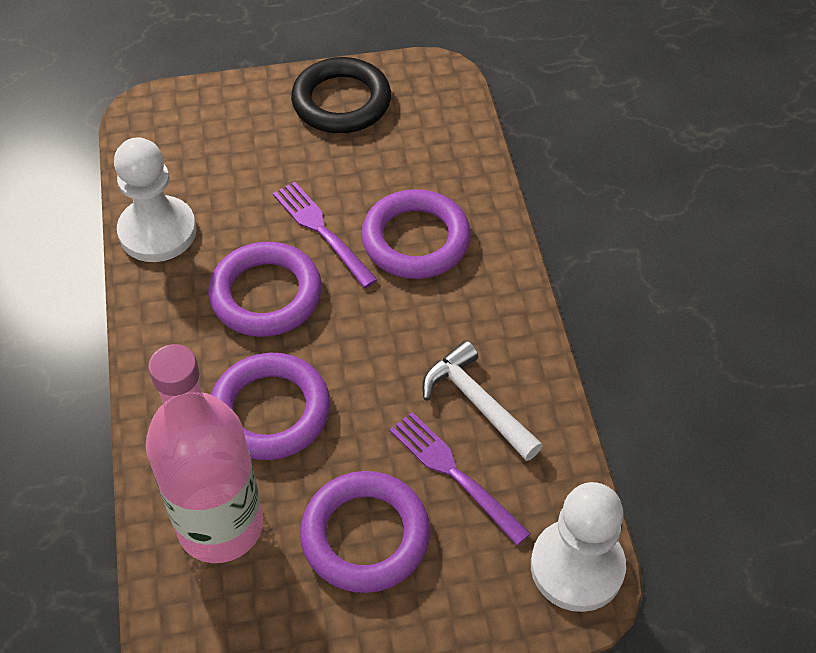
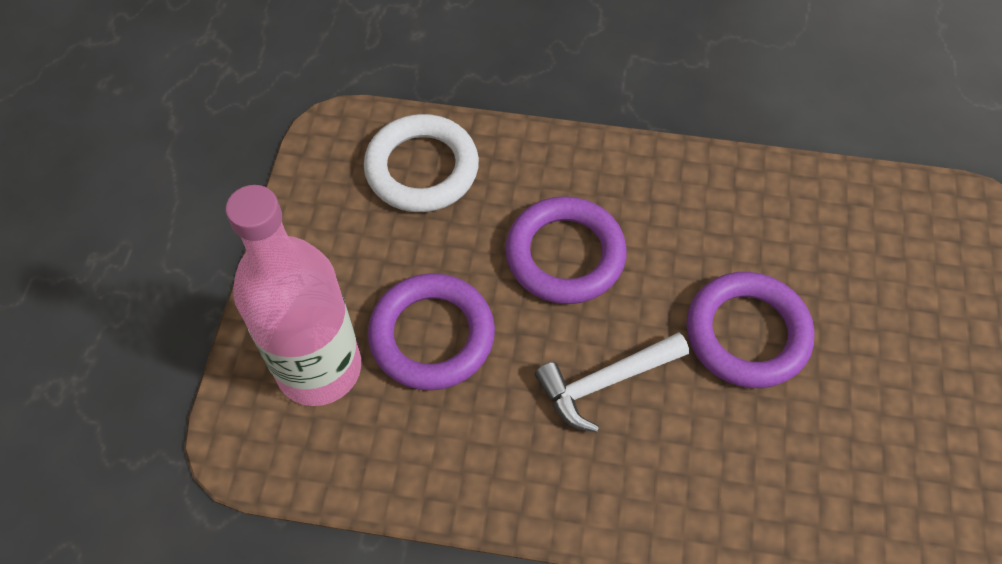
black ring: 1 -> 0
purple fork: 2 -> 0
purple ring: 4 -> 3
white pawn: 2 -> 0
white ring: 0 -> 1

